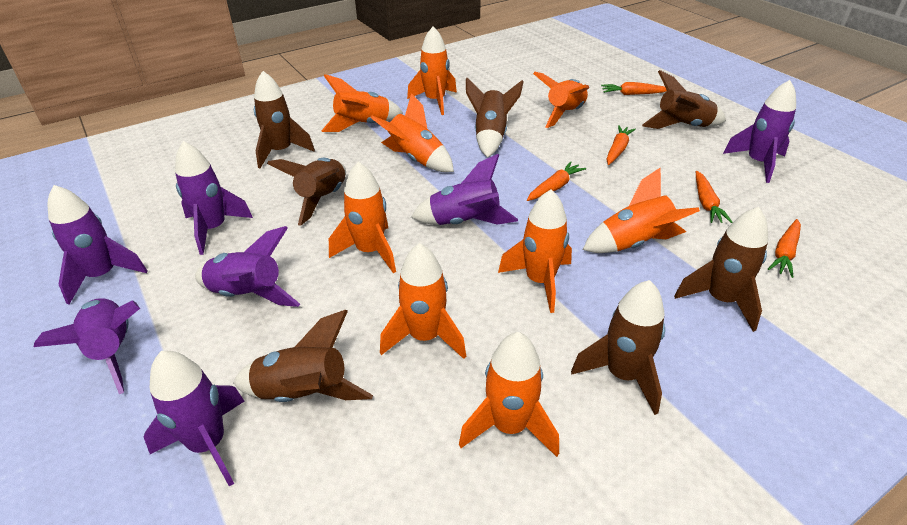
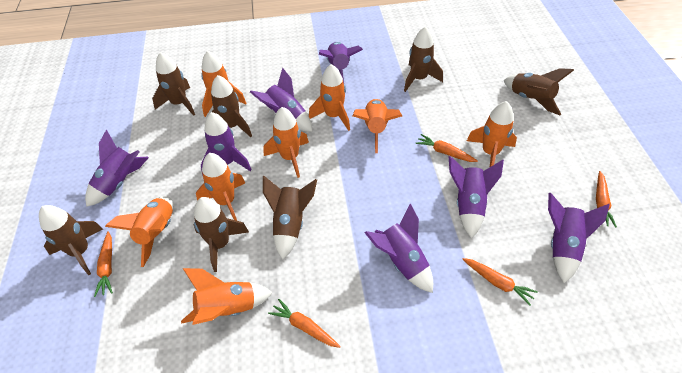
orange rocket: 9 -> 8

